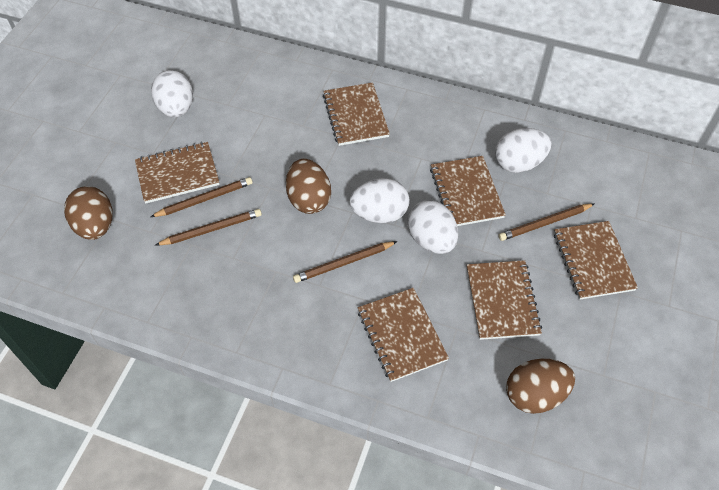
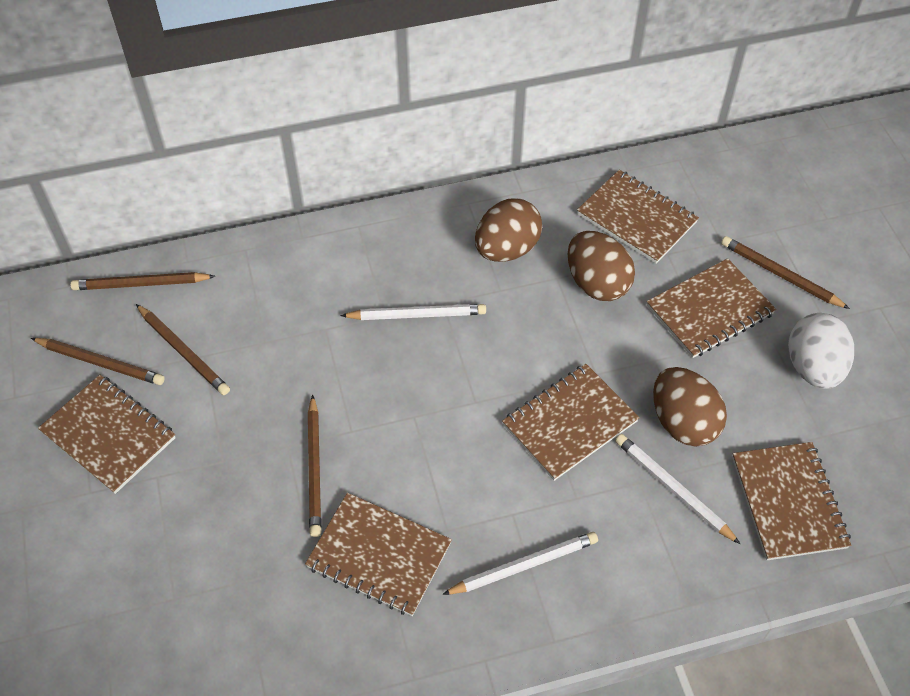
brown pencil: 4 -> 5
white egg: 4 -> 1
white pencil: 0 -> 3

